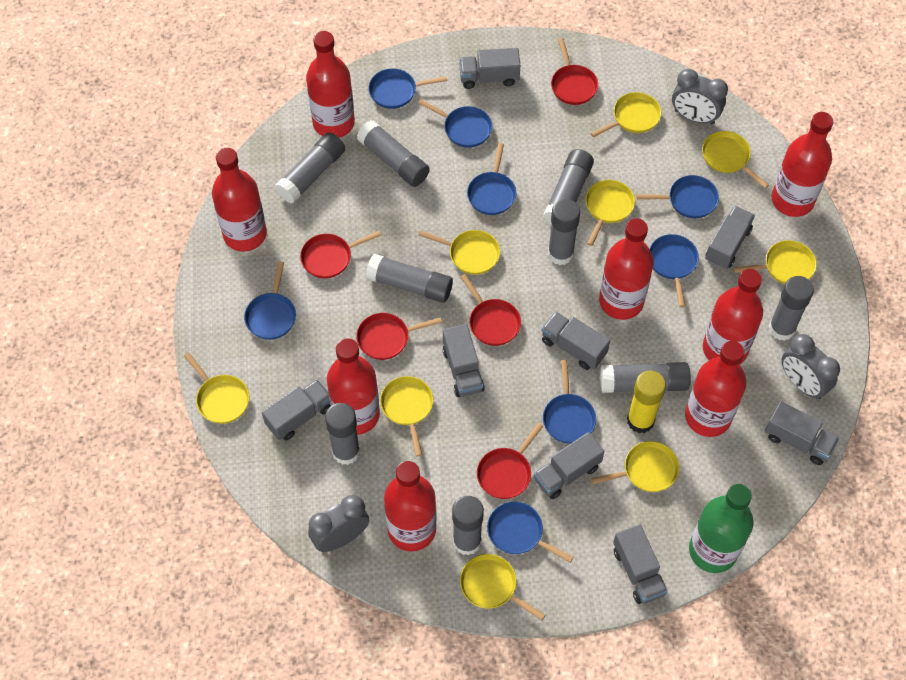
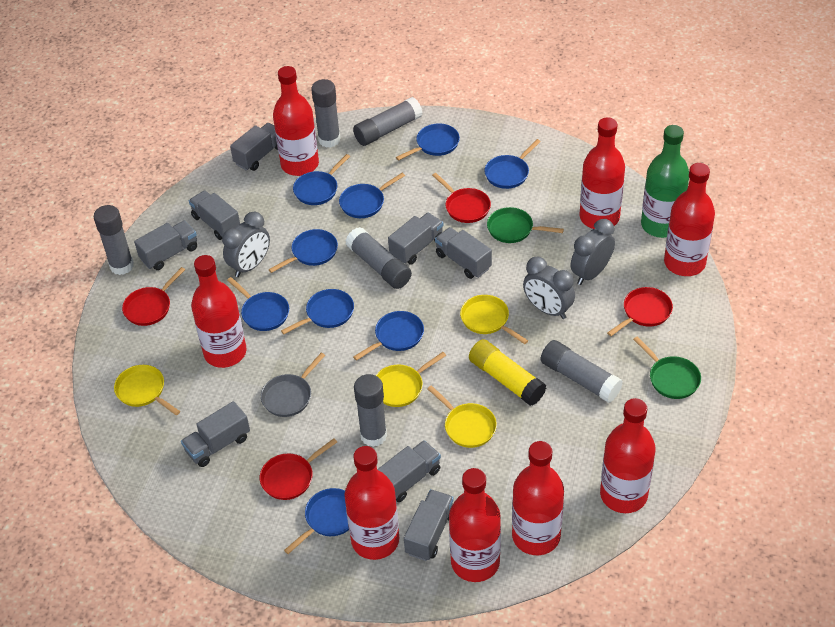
blue pan: 8 -> 9
green pan: 0 -> 2
grey glue stick: 9 -> 6
grey pan: 0 -> 1
red pan: 5 -> 4
yellow pan: 9 -> 4

